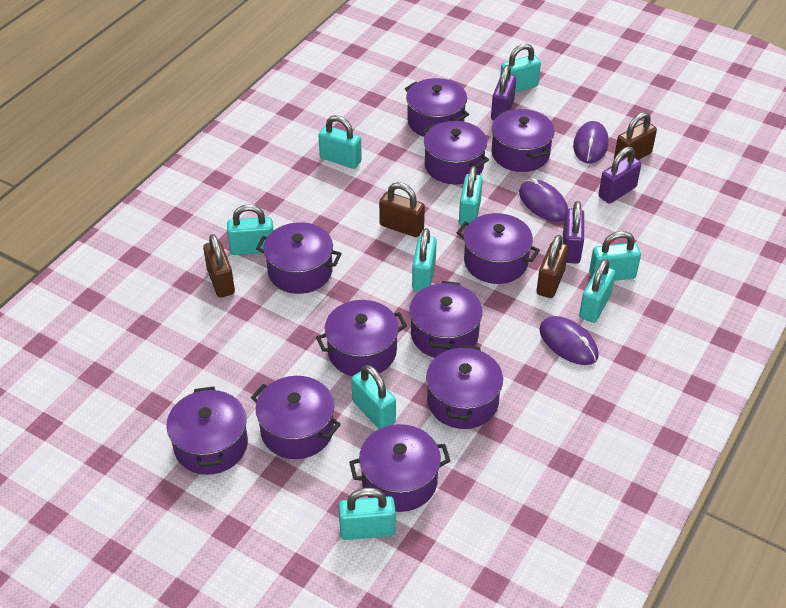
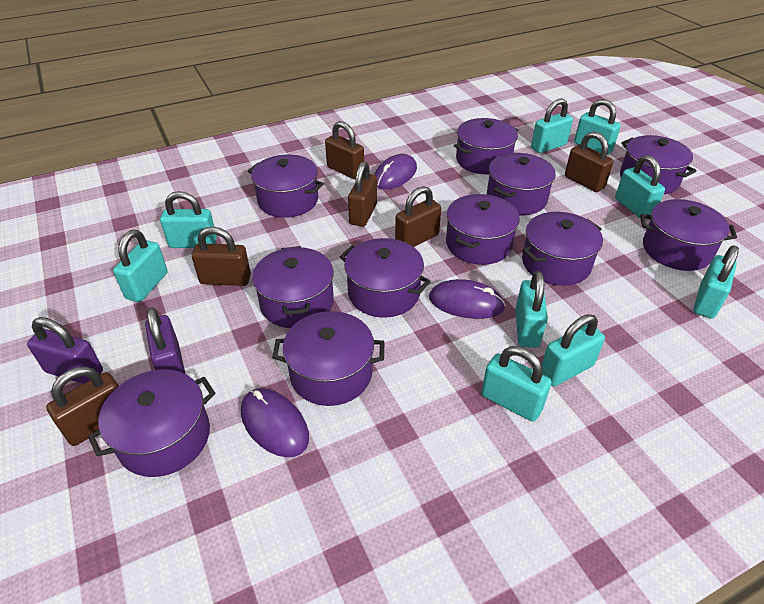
brown padlock: 4 -> 6
purple padlock: 3 -> 2

